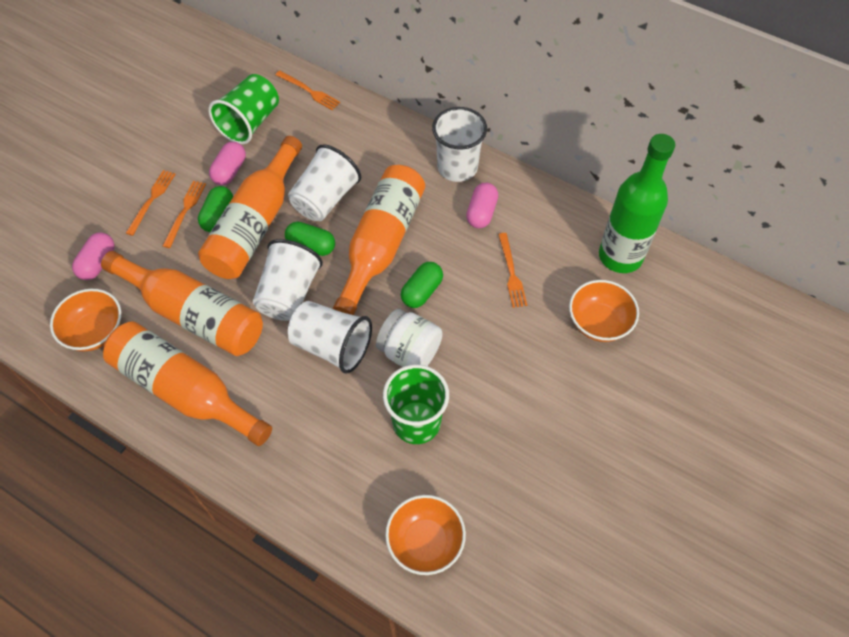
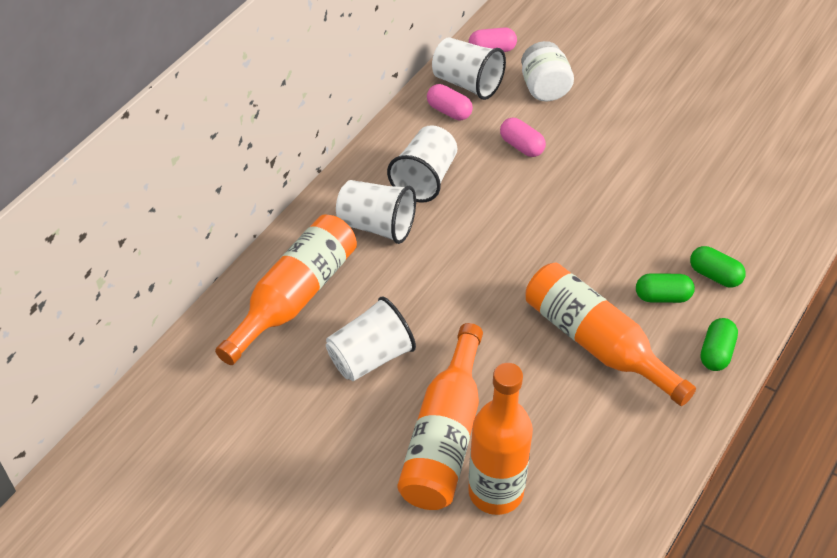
green bottle: 1 -> 0
green cup: 2 -> 0
orange bowl: 3 -> 0
orange fork: 4 -> 0

